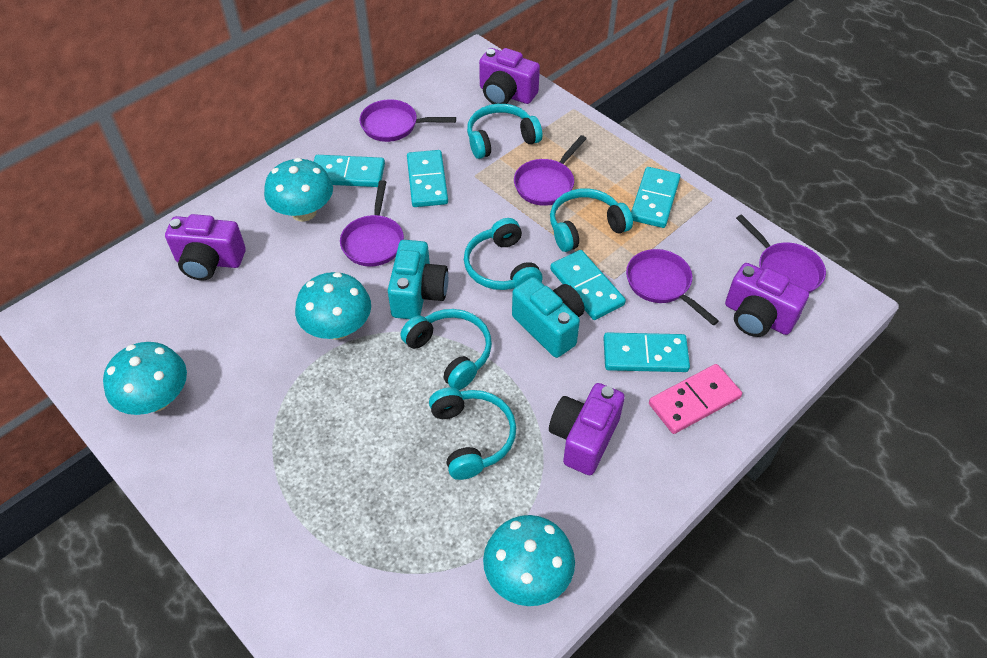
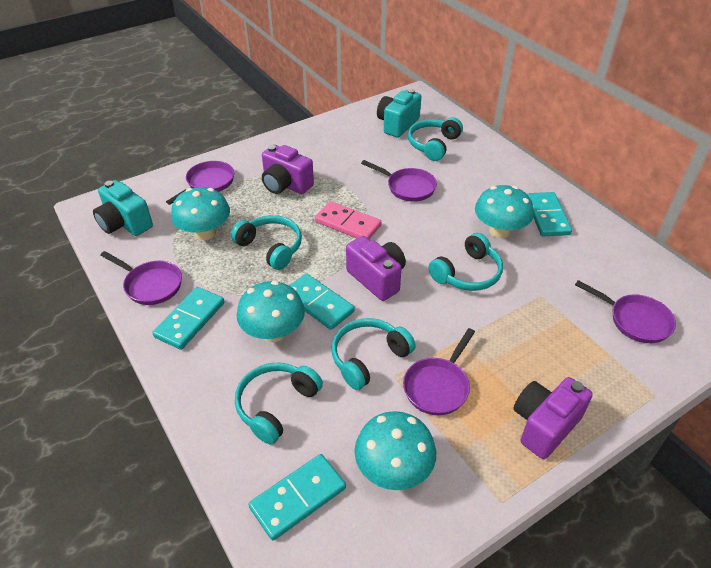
purple camera: 4 -> 3
turquoise domino: 5 -> 4

